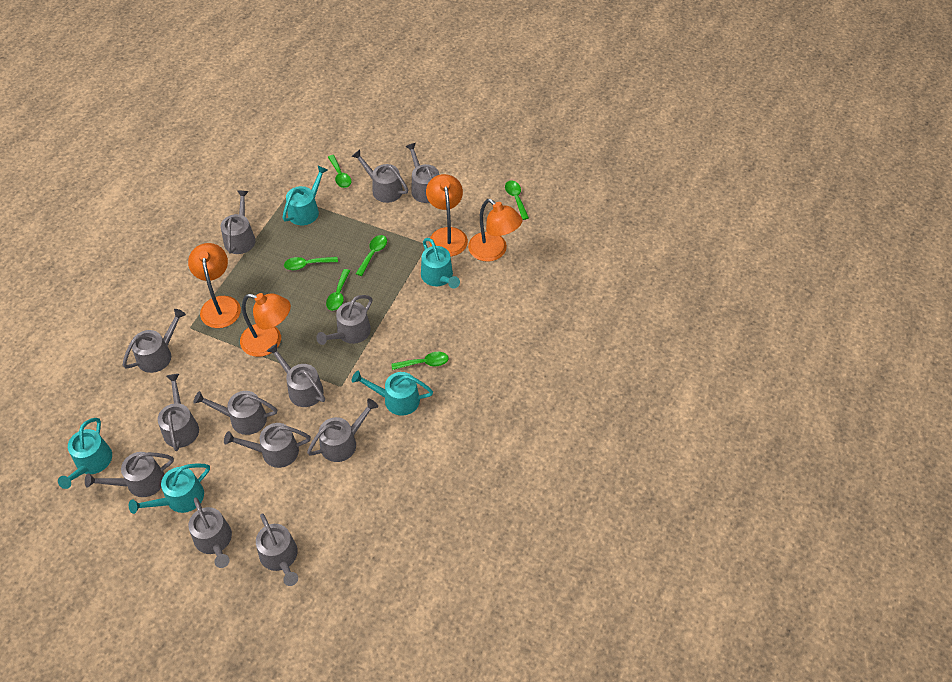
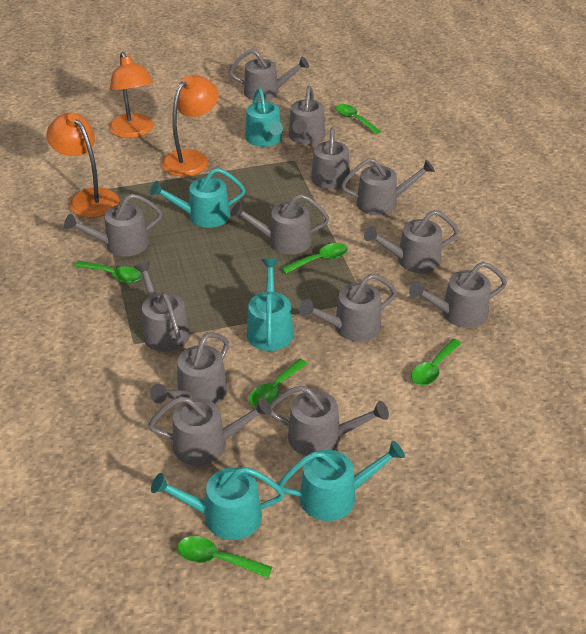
orange lamp: 4 -> 3

